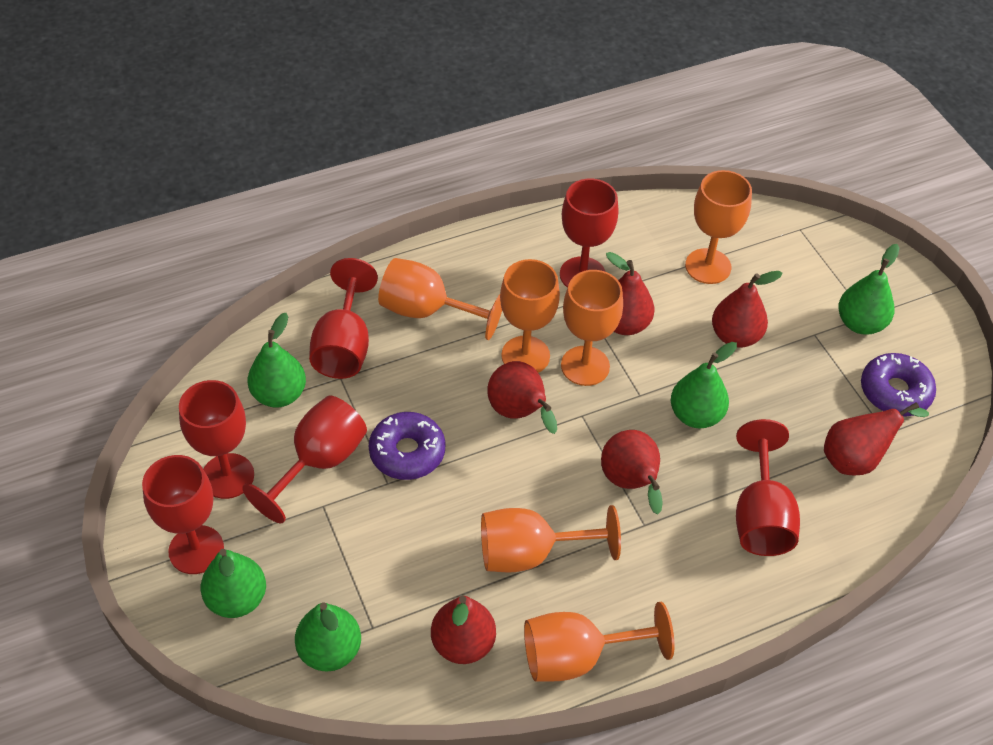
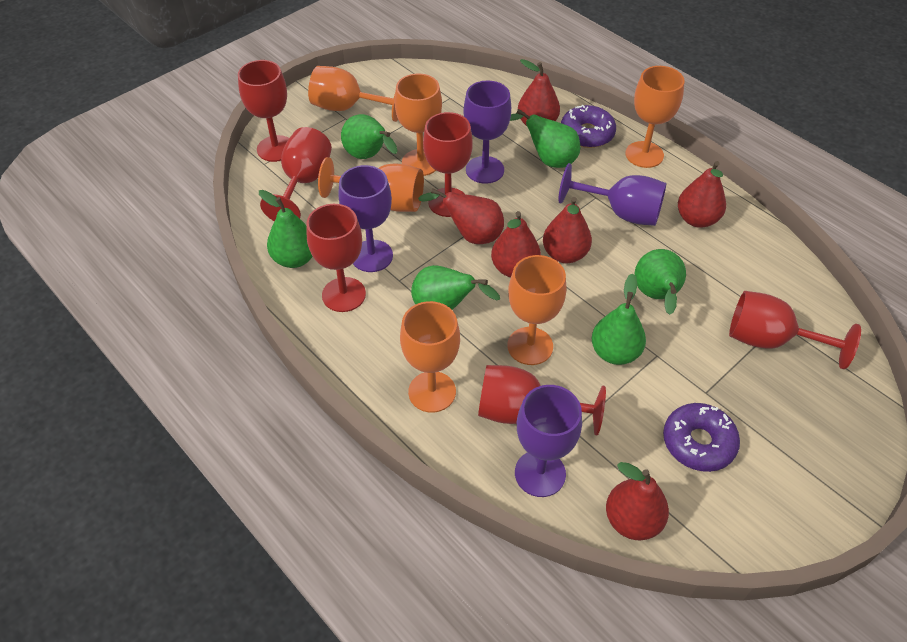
green pear: 5 -> 6
purple goblet: 0 -> 4

